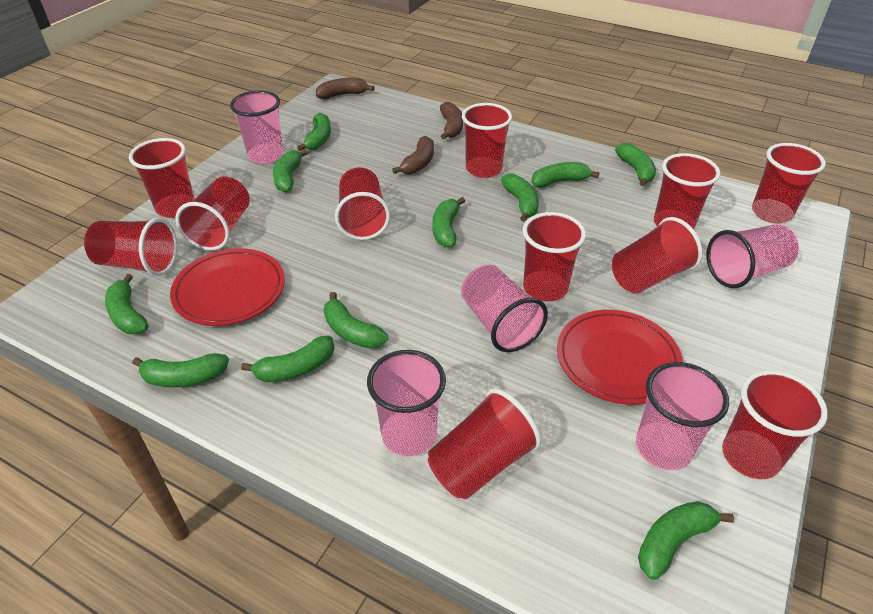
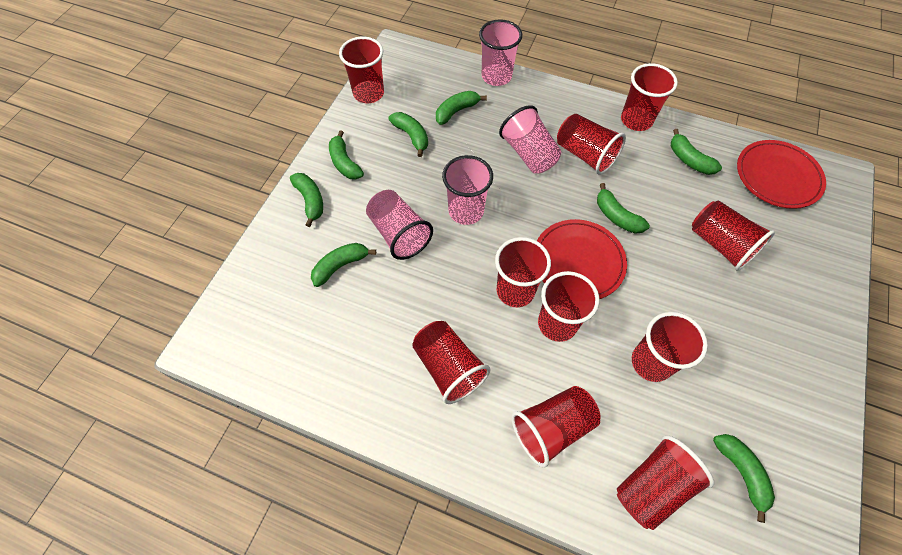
brown banana: 3 -> 0
green banana: 11 -> 8
pink cup: 5 -> 4
red cup: 11 -> 10

